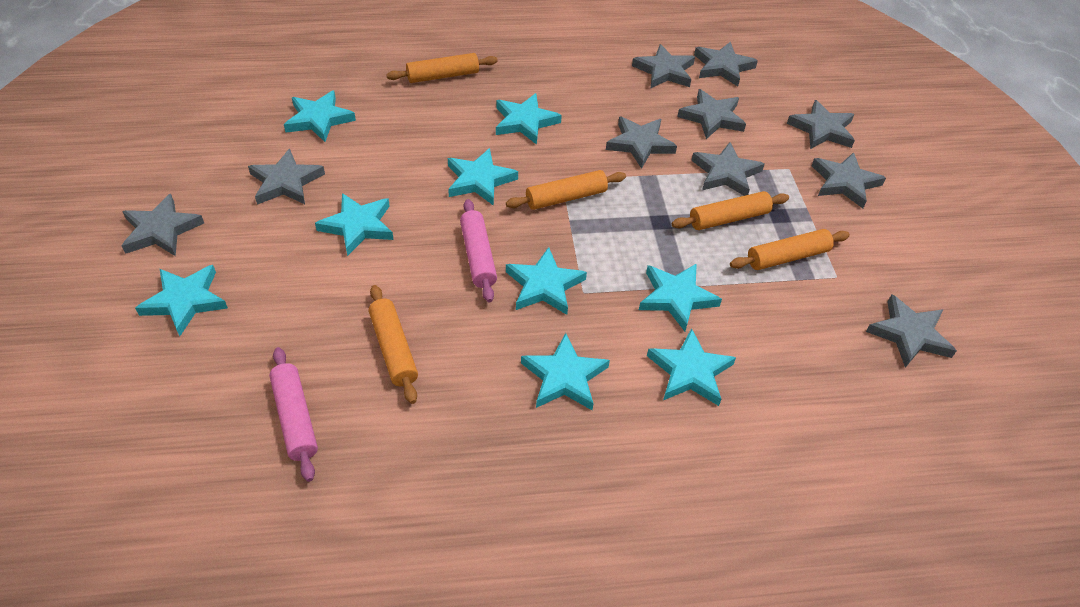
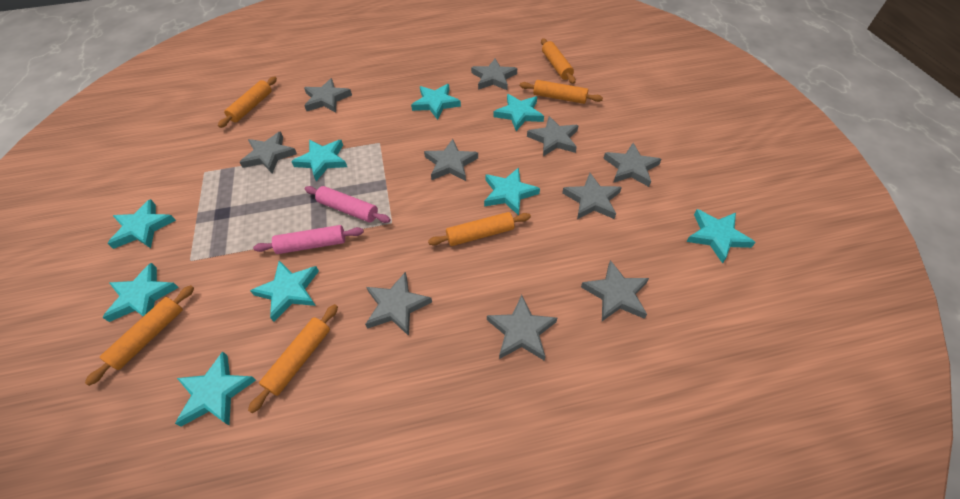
orange rolling pin: 5 -> 6

